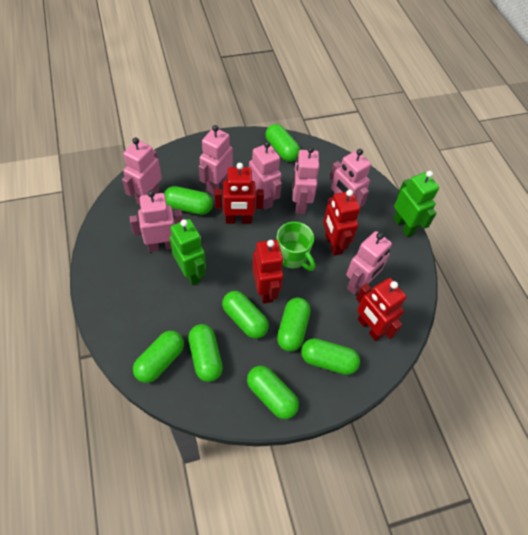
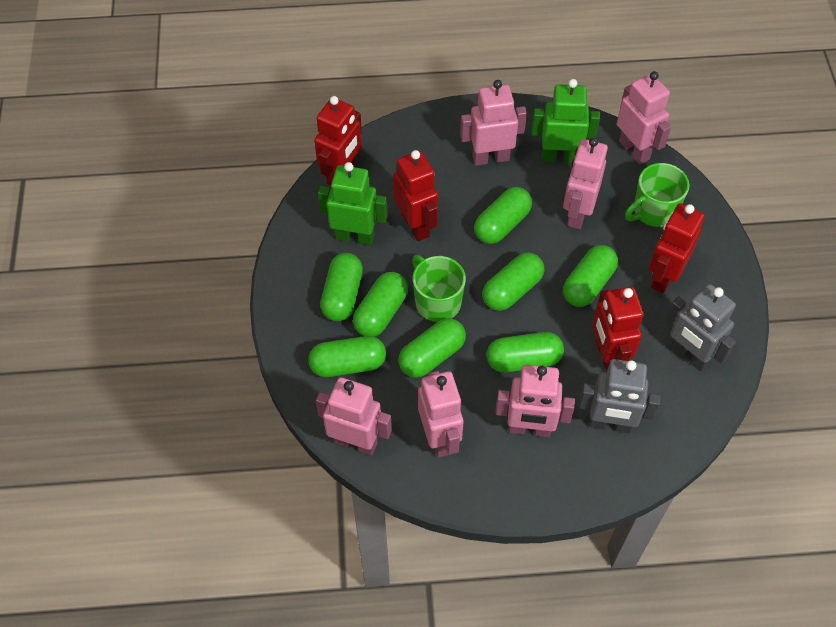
green mug: 1 -> 2
grey robot: 0 -> 2
pink robot: 7 -> 6

